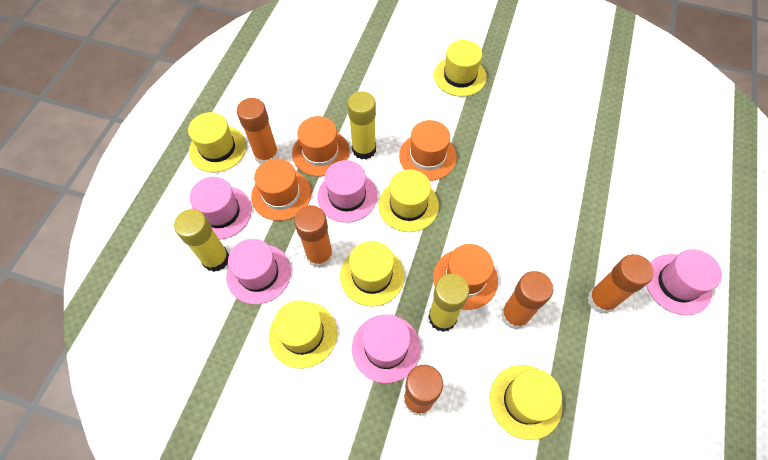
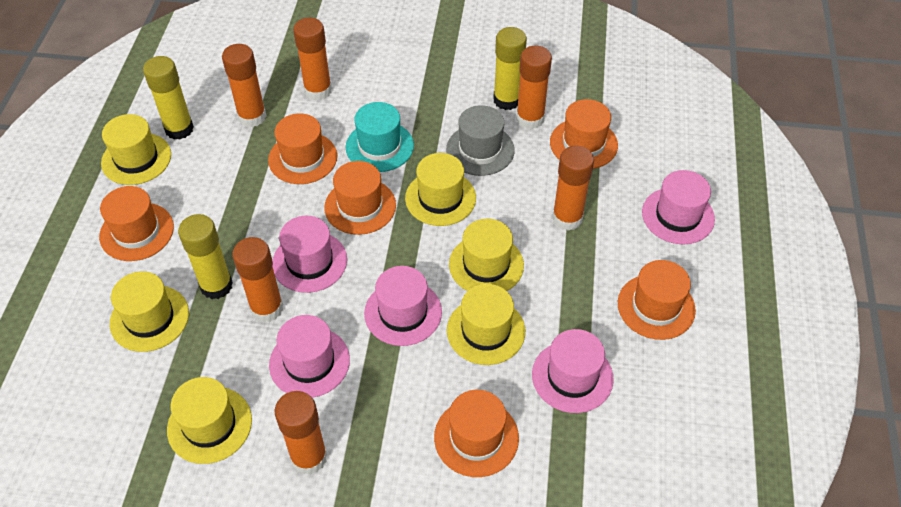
grey hat: 0 -> 1
orange glue stick: 5 -> 6
orange hat: 4 -> 6
turquoise hat: 0 -> 1

